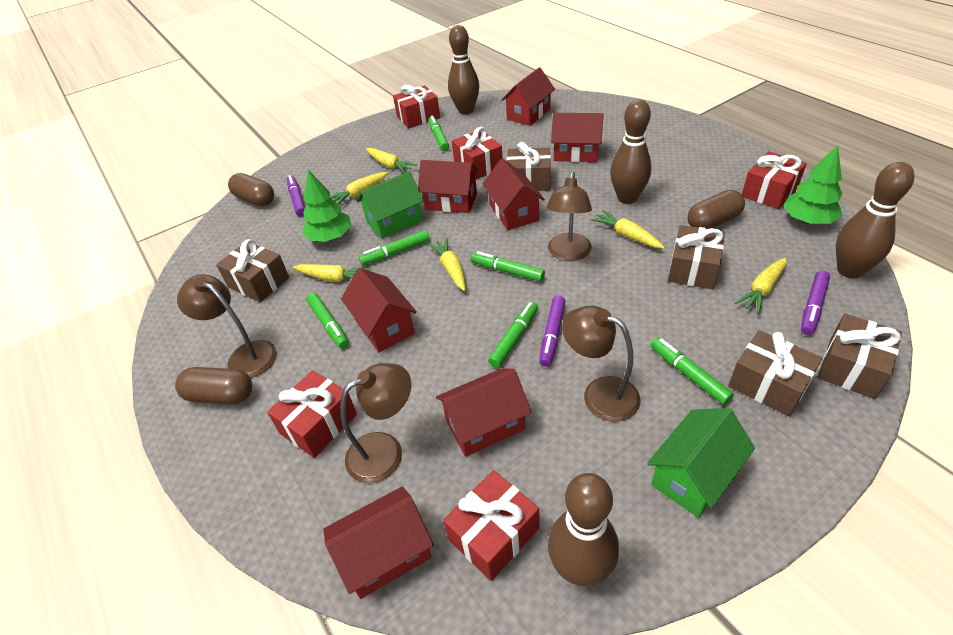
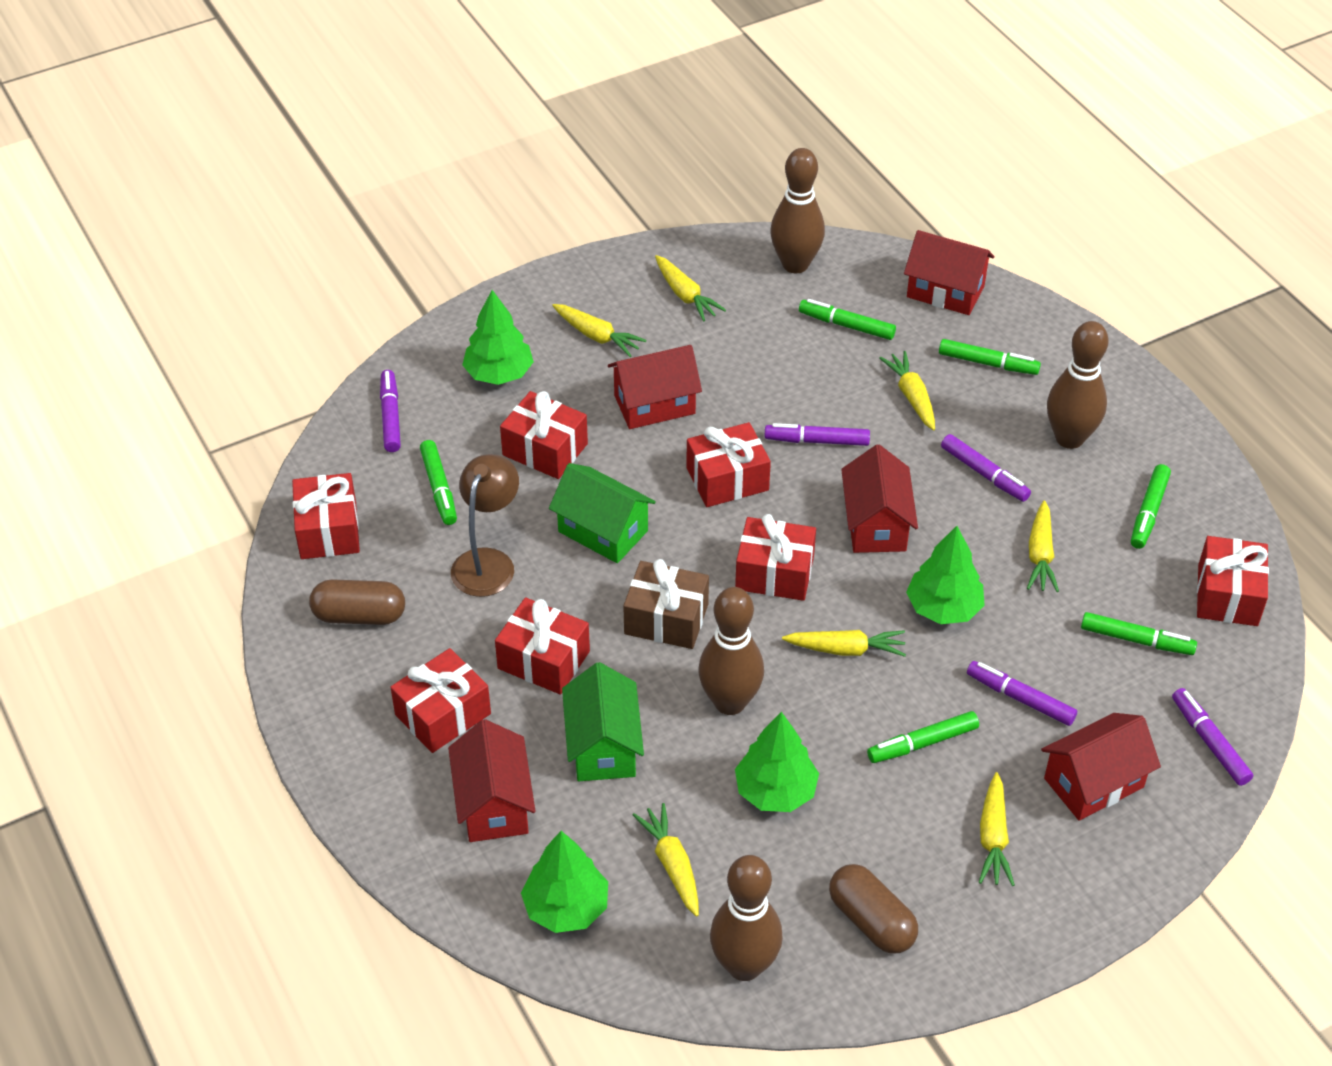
brown capsule: 3 -> 2
brown gift: 5 -> 1
brown lamp: 4 -> 1
green tree: 2 -> 4
purple marker: 3 -> 5
red gift: 5 -> 7
red house: 7 -> 5
yellow carrot: 6 -> 7

